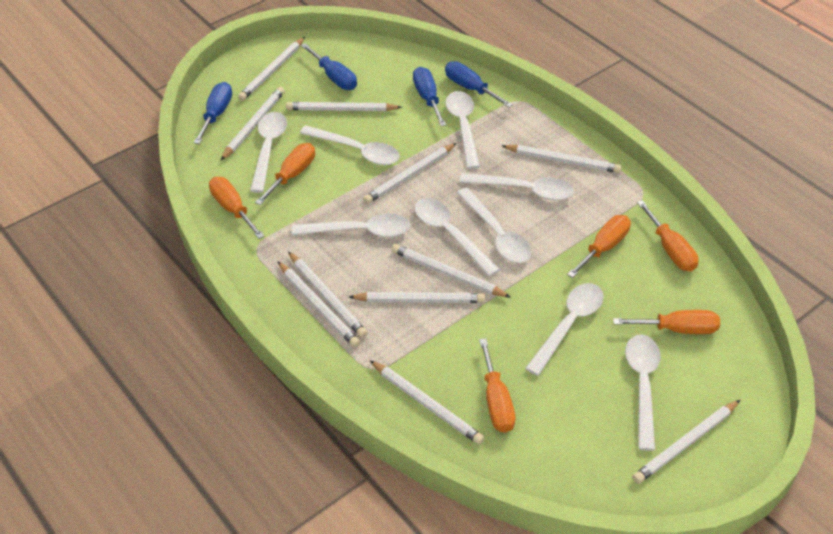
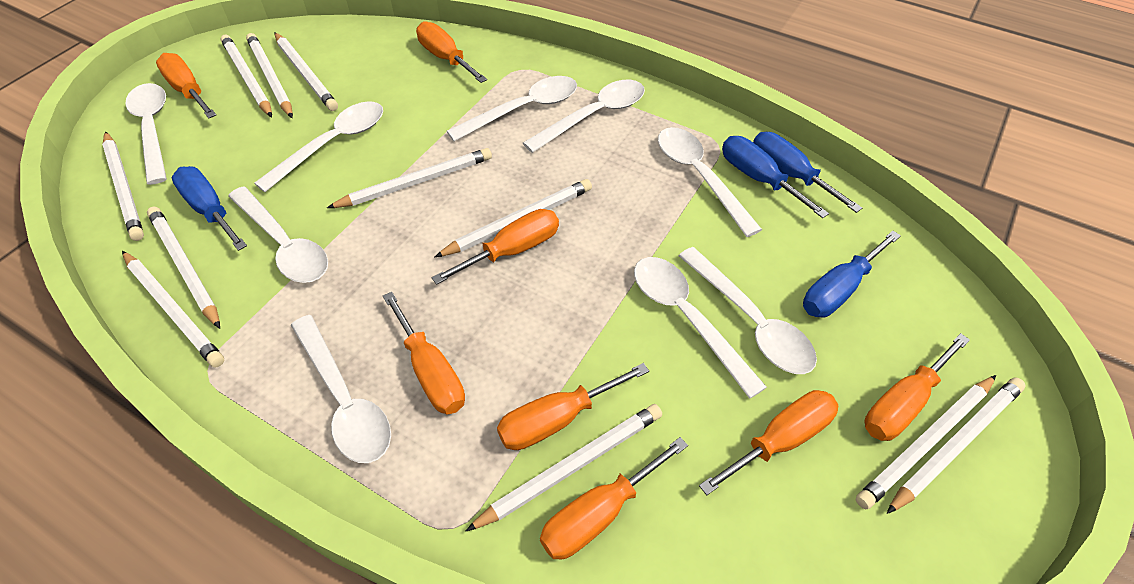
orange screwdriver: 6 -> 8

